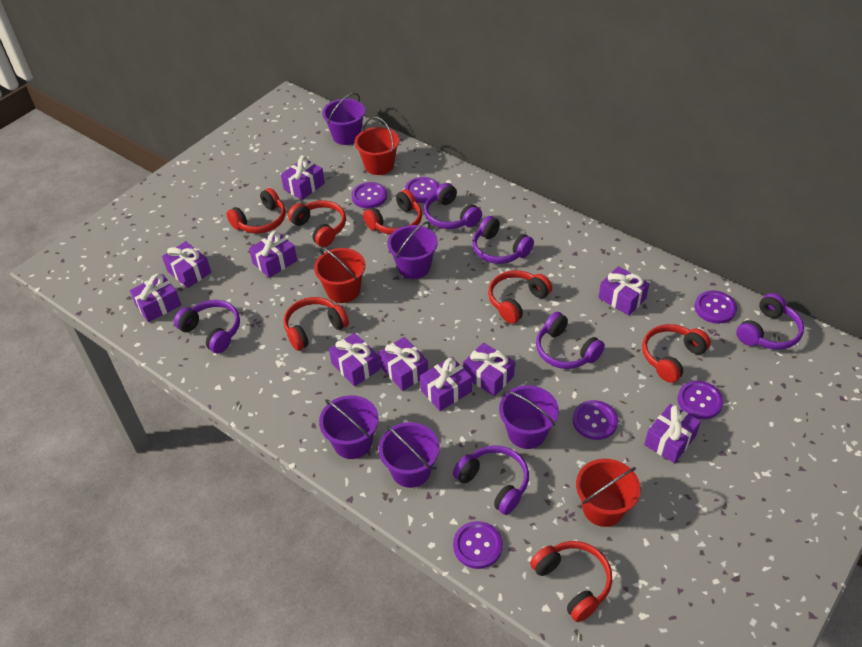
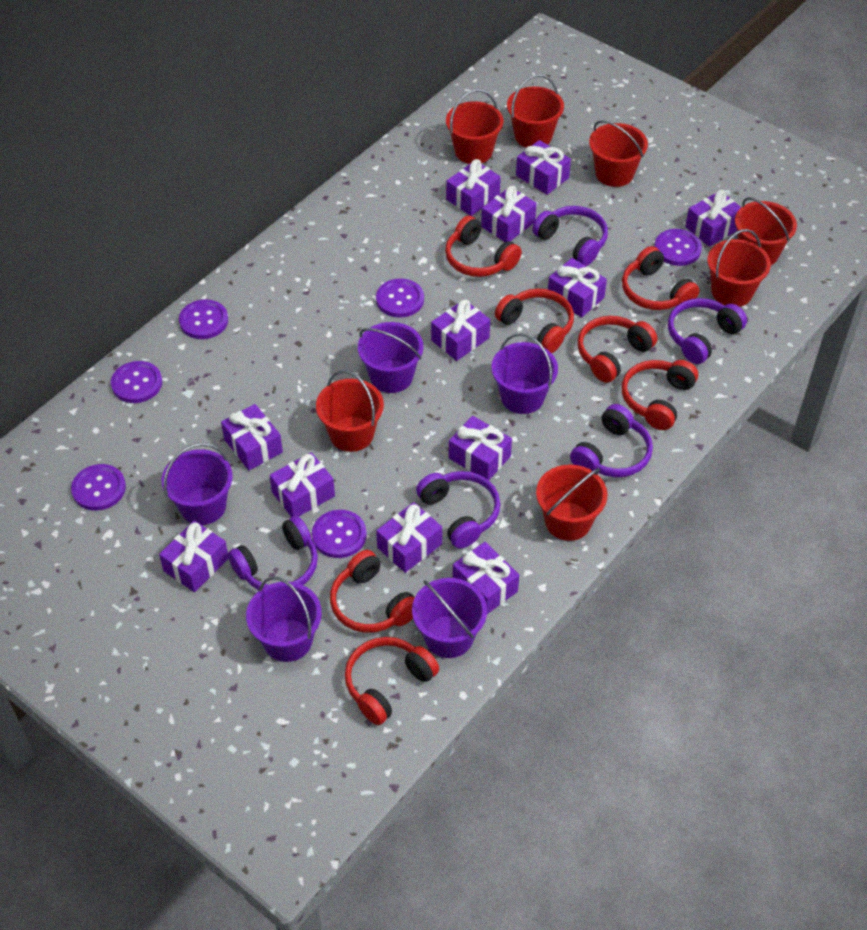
purple gift: 10 -> 12
purple headphones: 6 -> 5
red bucket: 3 -> 7

